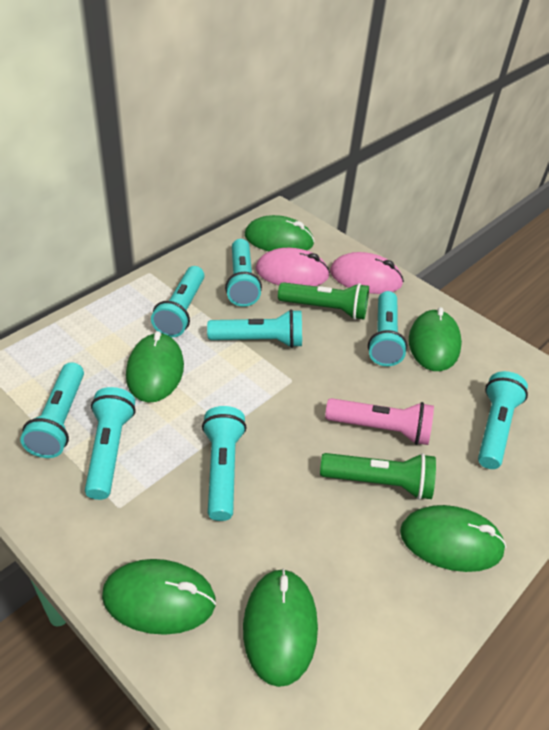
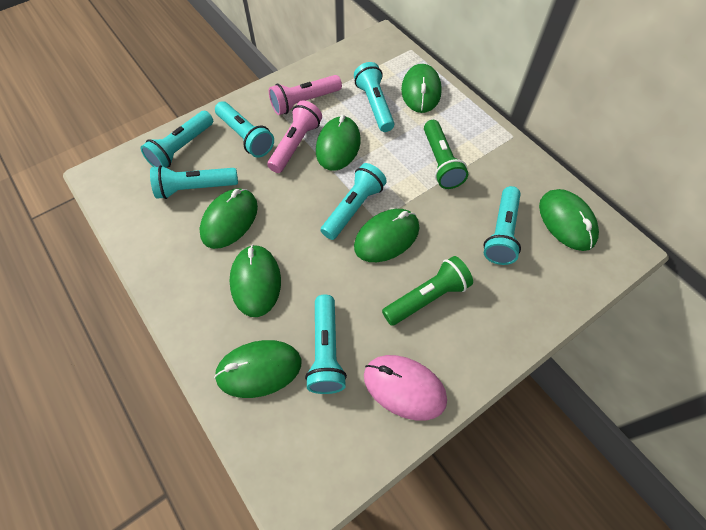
green mouse: 6 -> 7
pink flashlight: 1 -> 2
pink mouse: 2 -> 1
turquoise flashlight: 8 -> 7

